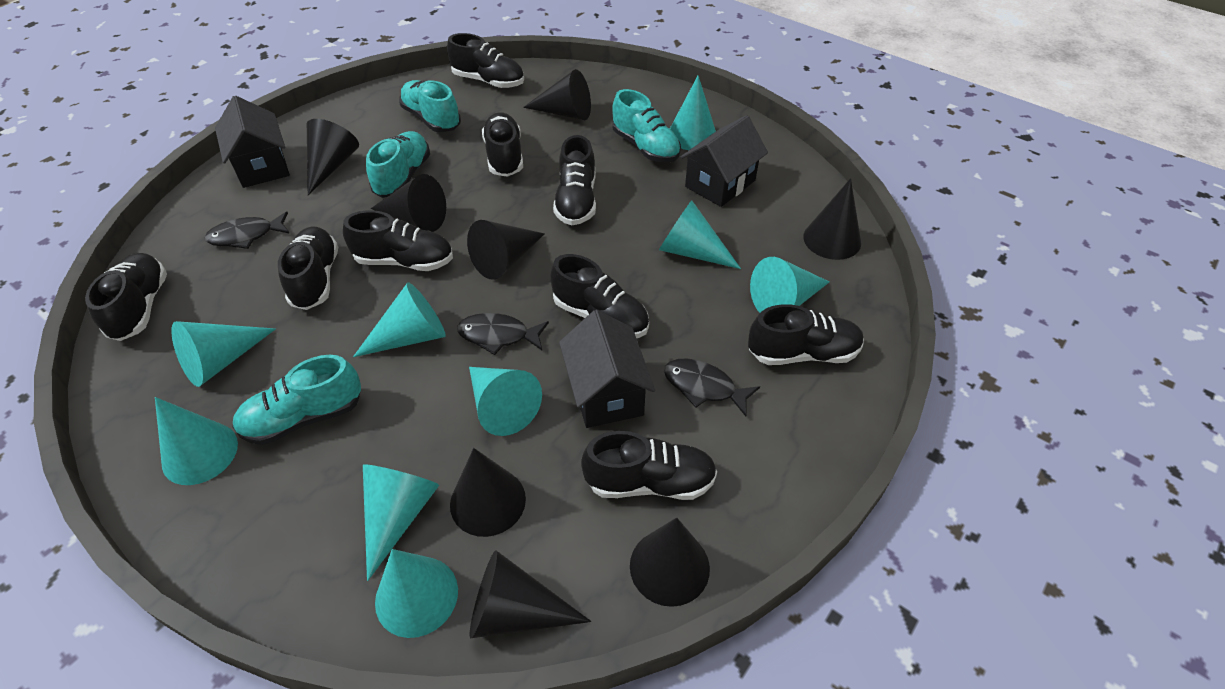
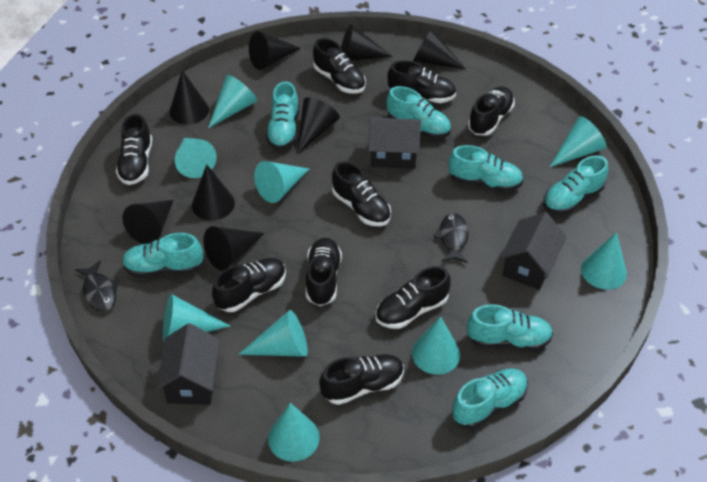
black fish: 3 -> 2
turquoise shoe: 4 -> 7

